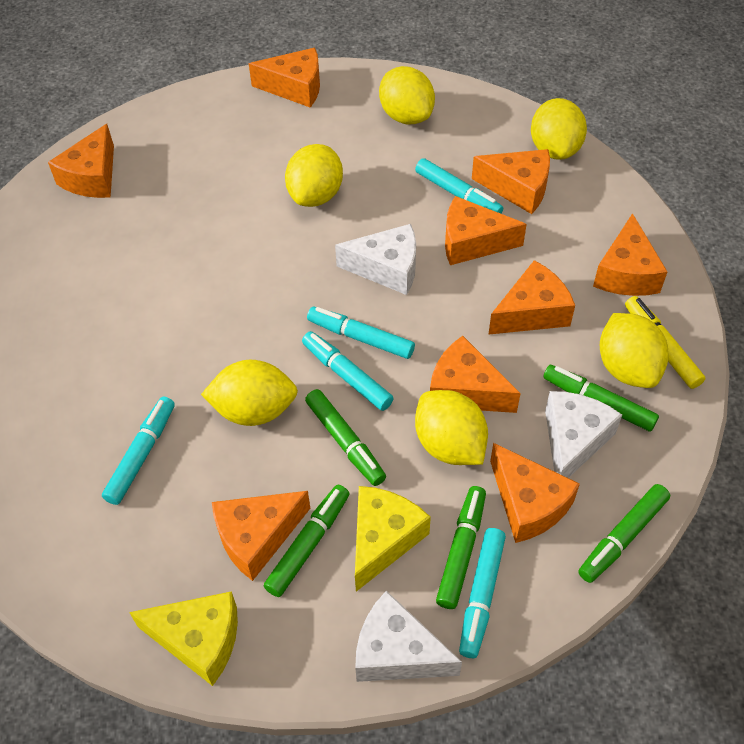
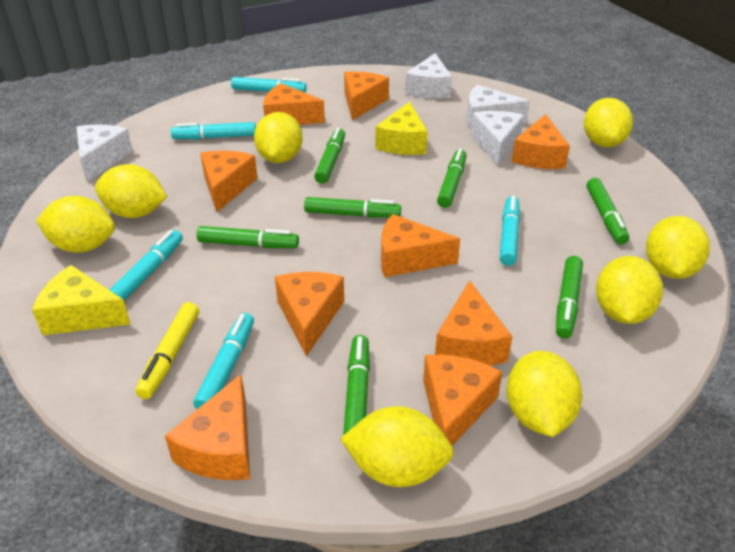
green marker: 5 -> 7
white cheese: 3 -> 4
yellow lemon: 6 -> 8

